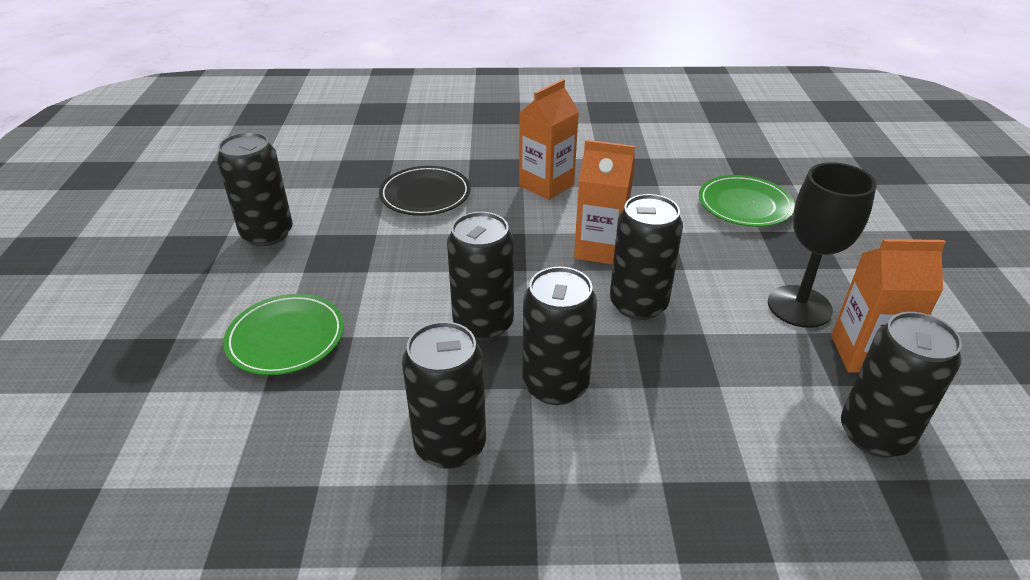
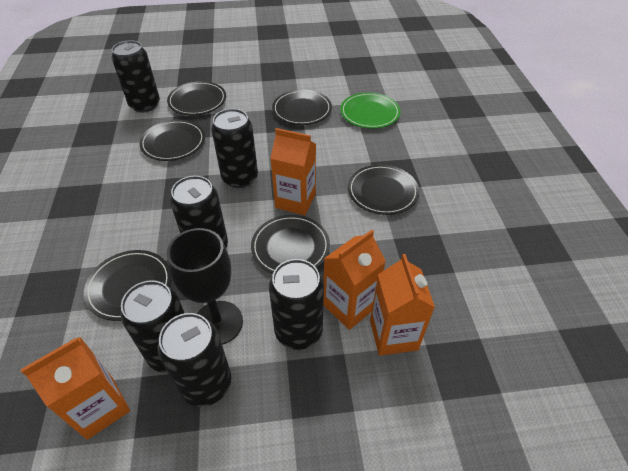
black plate: 1 -> 6
green plate: 2 -> 1
orange carton: 3 -> 4

